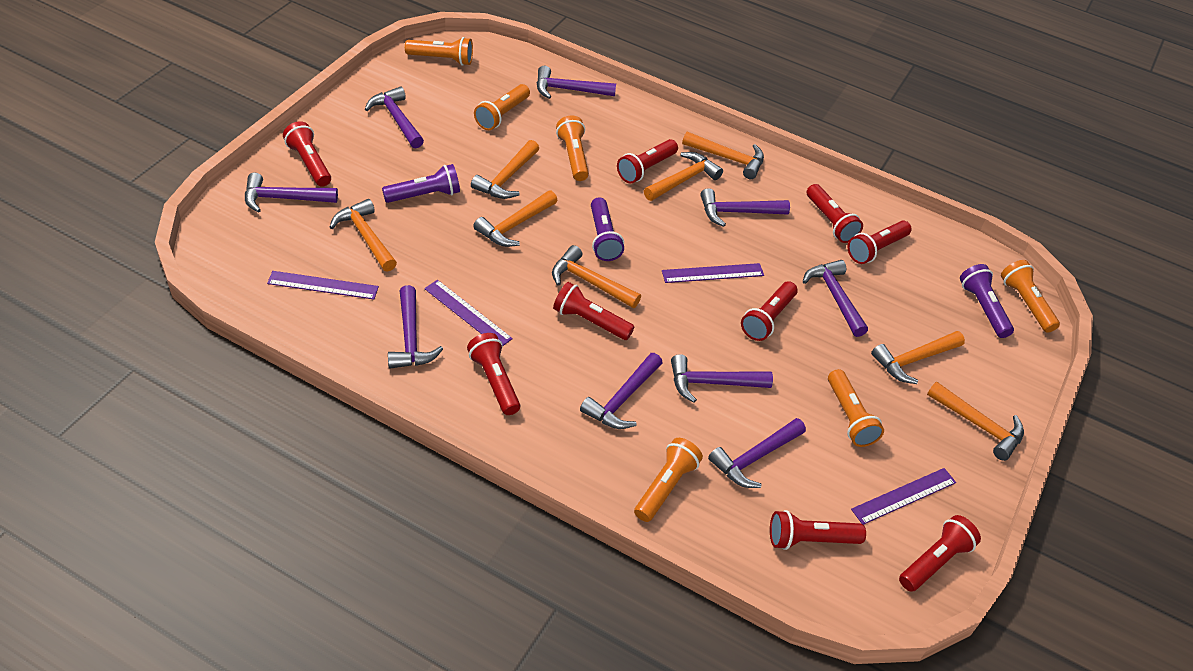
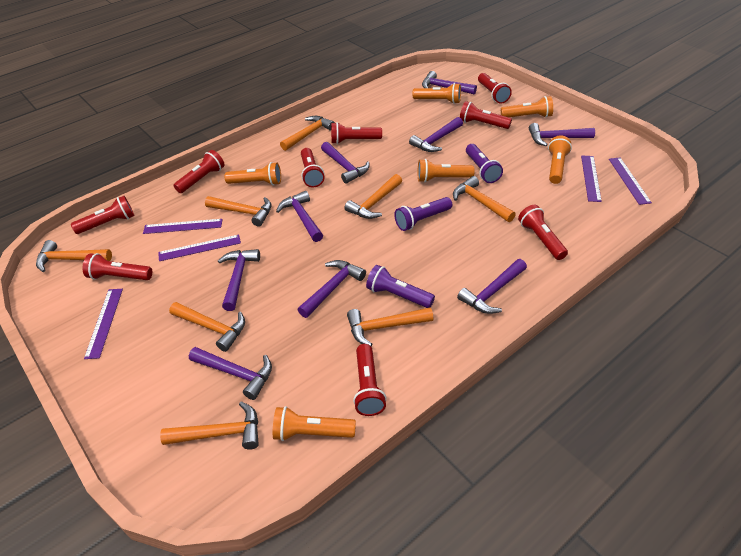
purple ruler: 4 -> 5

